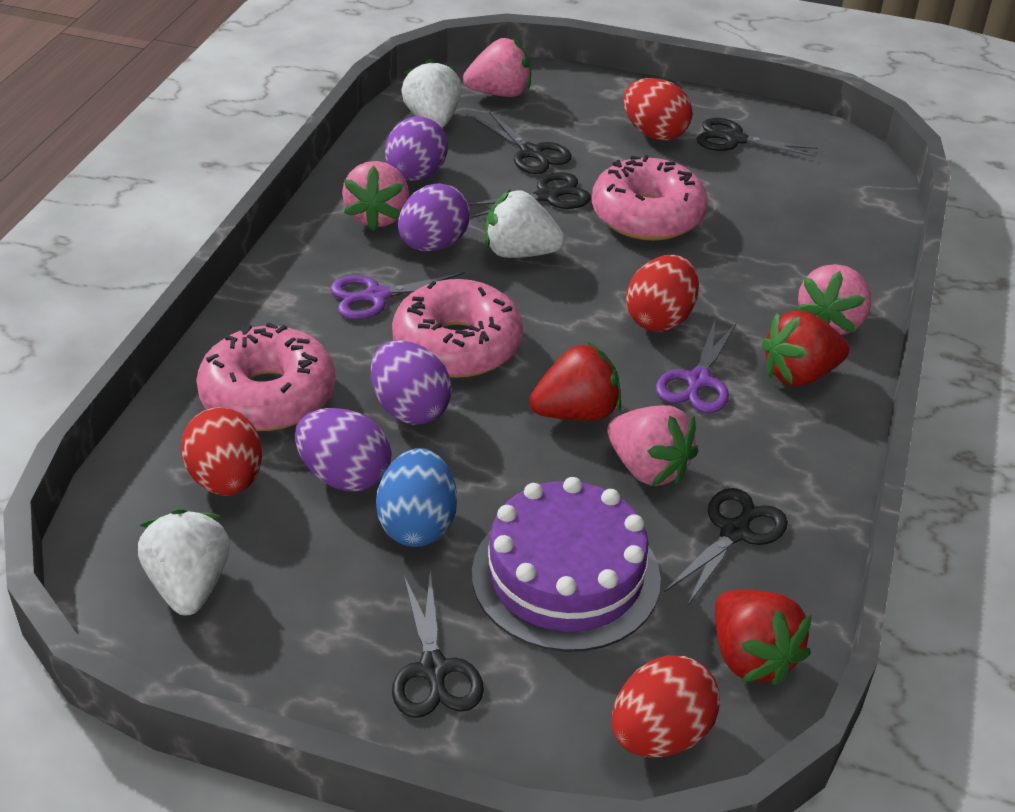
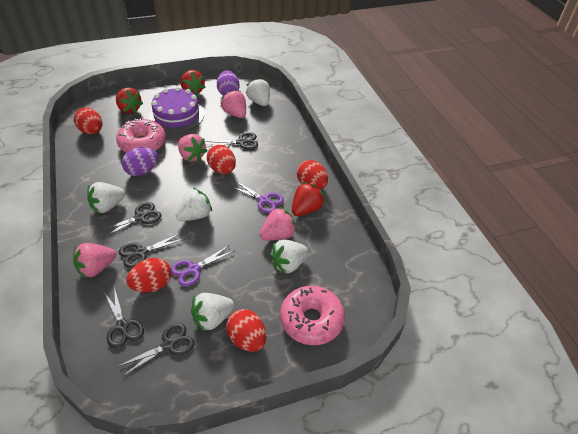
blue egg: 1 -> 0
pink donut: 3 -> 2
purple egg: 4 -> 2
red egg: 4 -> 5
white strawberry: 3 -> 5

